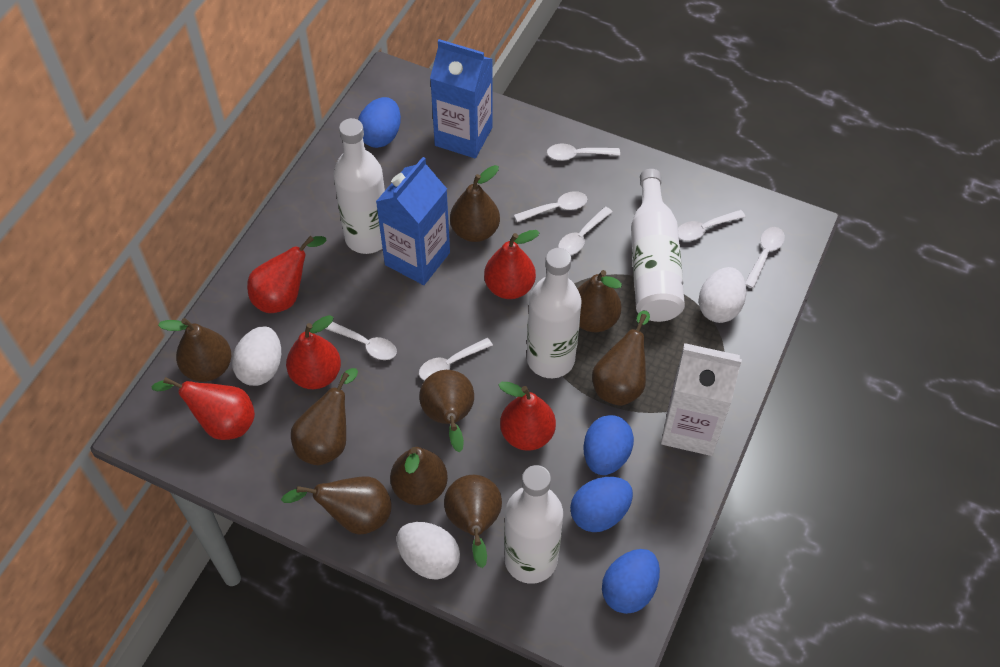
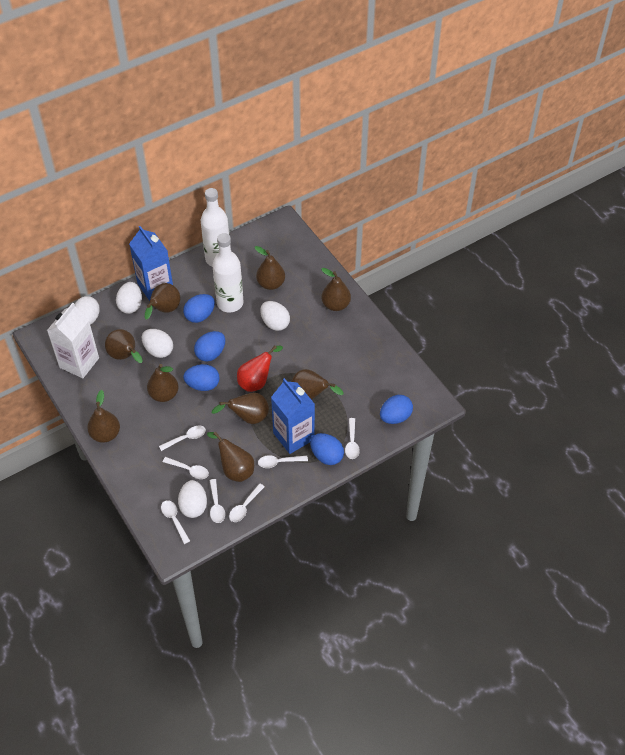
blue egg: 4 -> 5
red pear: 5 -> 1
white bottle: 4 -> 2
white egg: 3 -> 5

